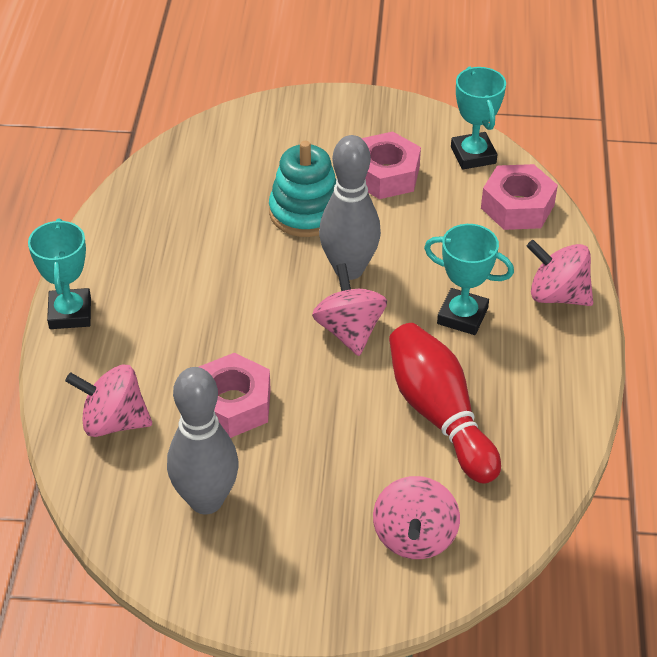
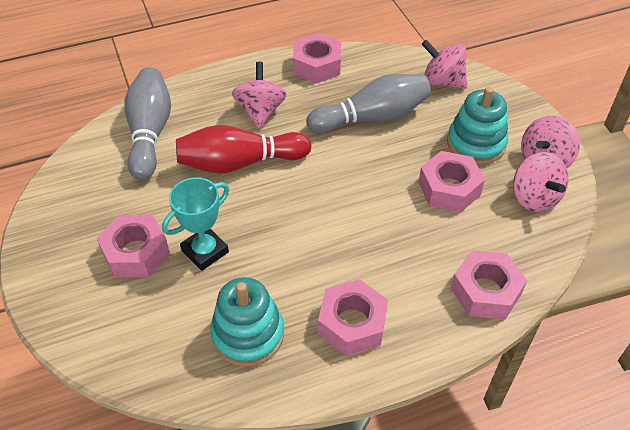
pink nut: 3 -> 5
turquoise stacking toy: 1 -> 2
turquoise trophy: 3 -> 1

